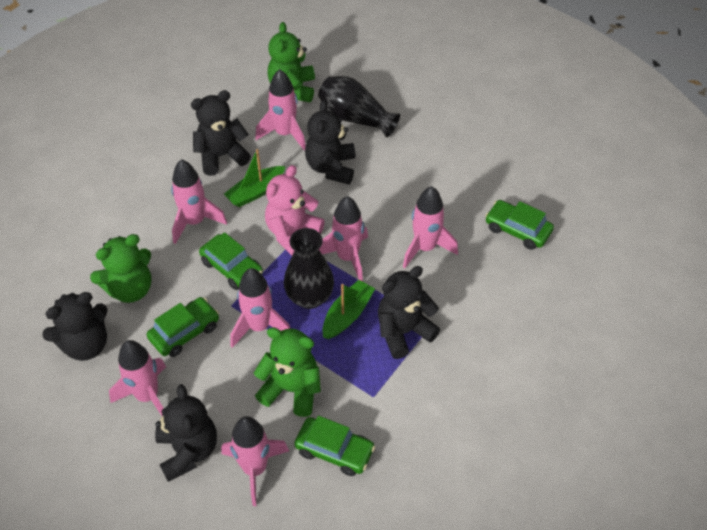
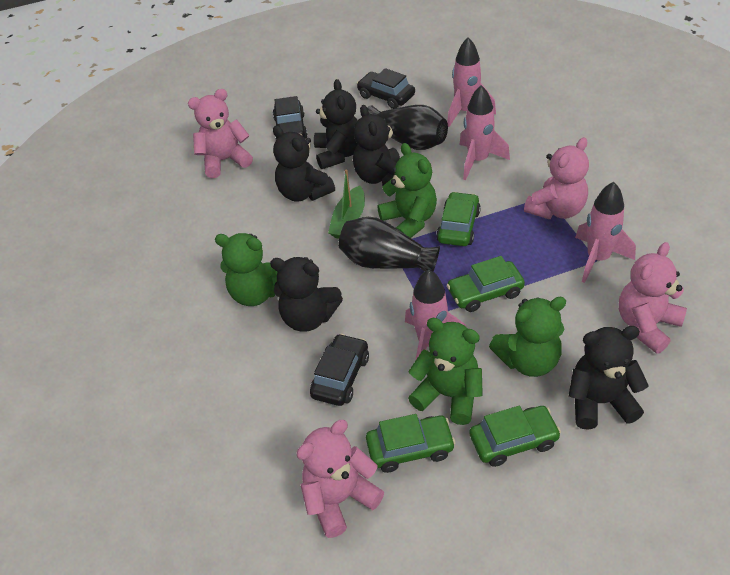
black car: 0 -> 3
green boat: 2 -> 1
green teddy bear: 3 -> 4
pink rocket: 7 -> 4
pink teddy bear: 1 -> 4

